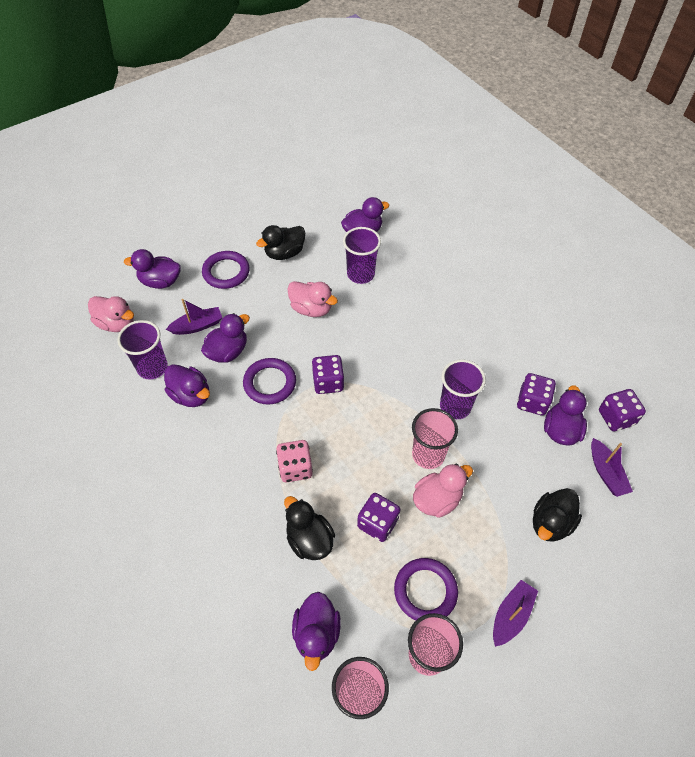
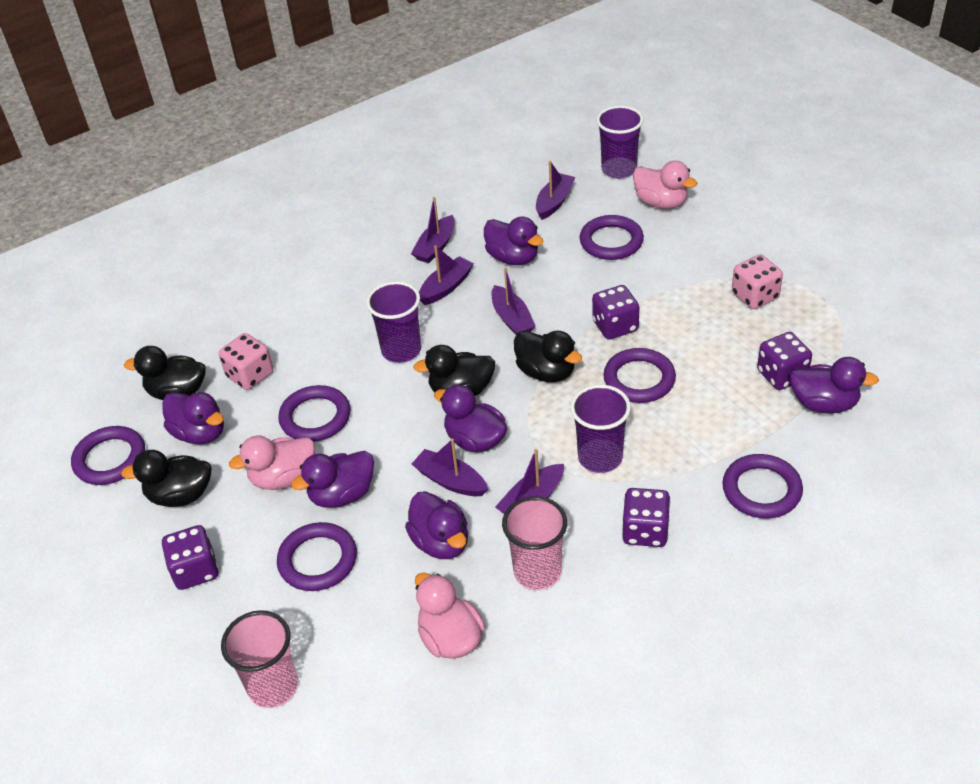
black duck: 3 -> 4
pink cup: 3 -> 2
pink dice: 1 -> 2
purple boat: 3 -> 6
purple ring: 3 -> 6

